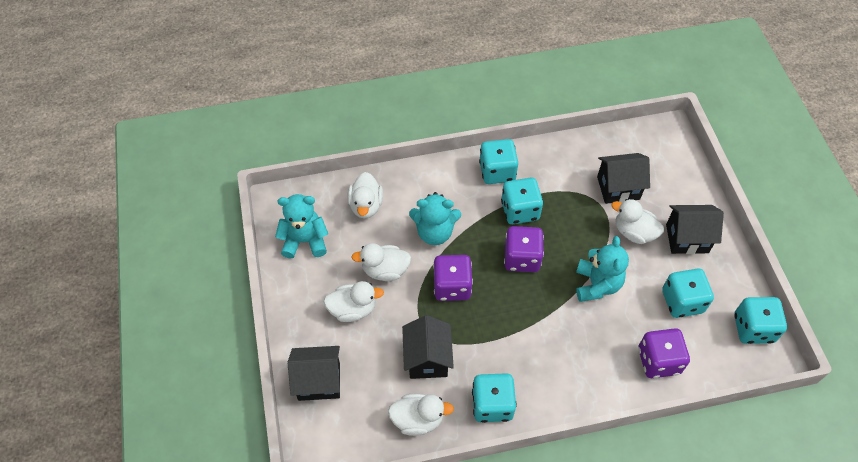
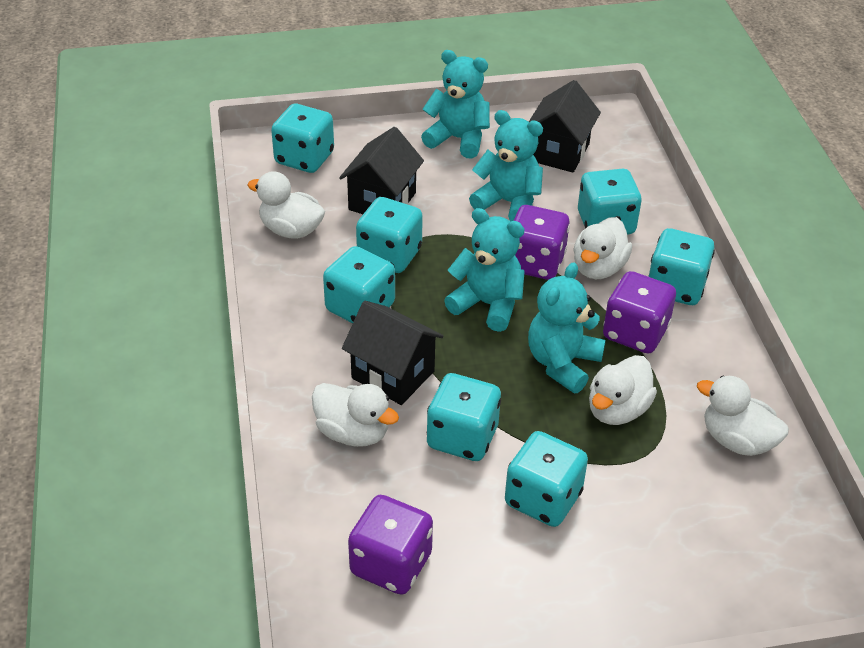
black house: 4 -> 3
turquoise dice: 5 -> 7
turquoise teddy bear: 3 -> 4

